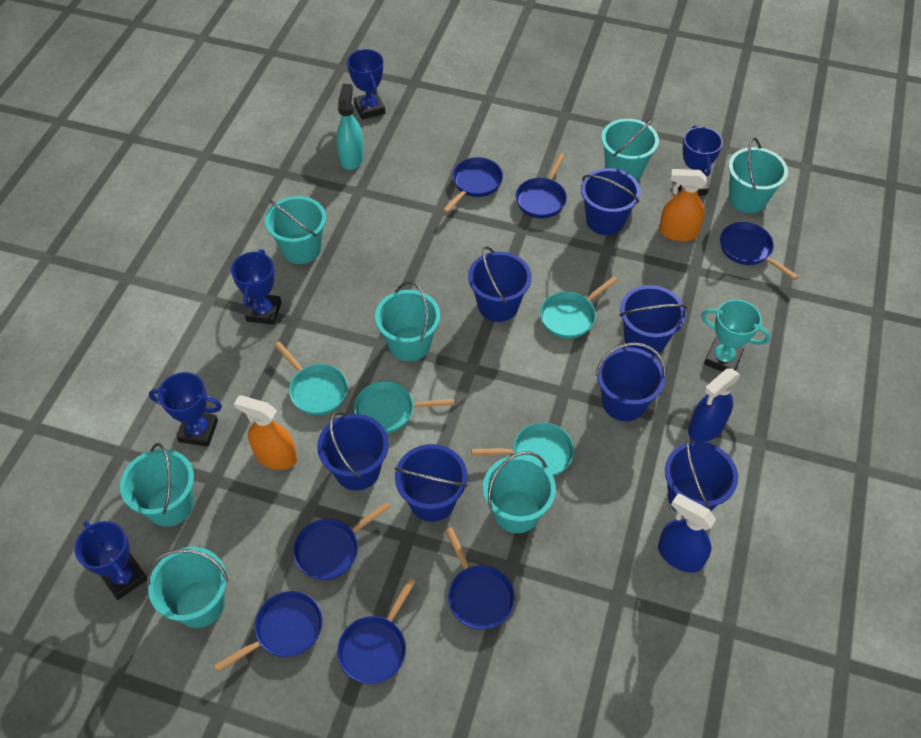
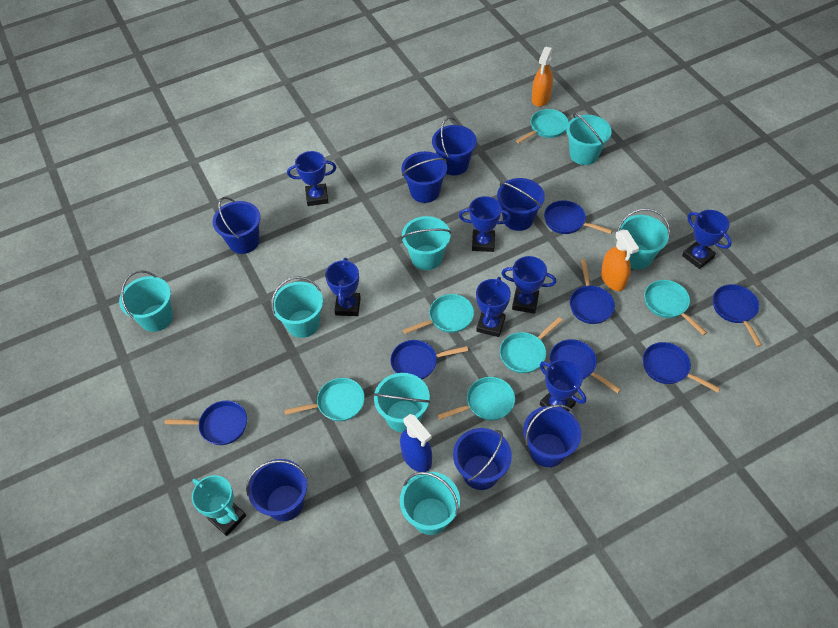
blue spray bottle: 2 -> 1
blue trophy: 5 -> 7
turquoise pan: 4 -> 6
turquoise spray bottle: 1 -> 0

